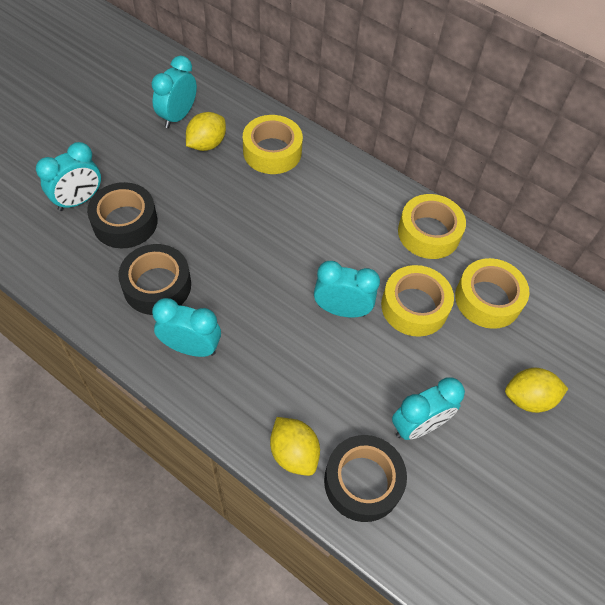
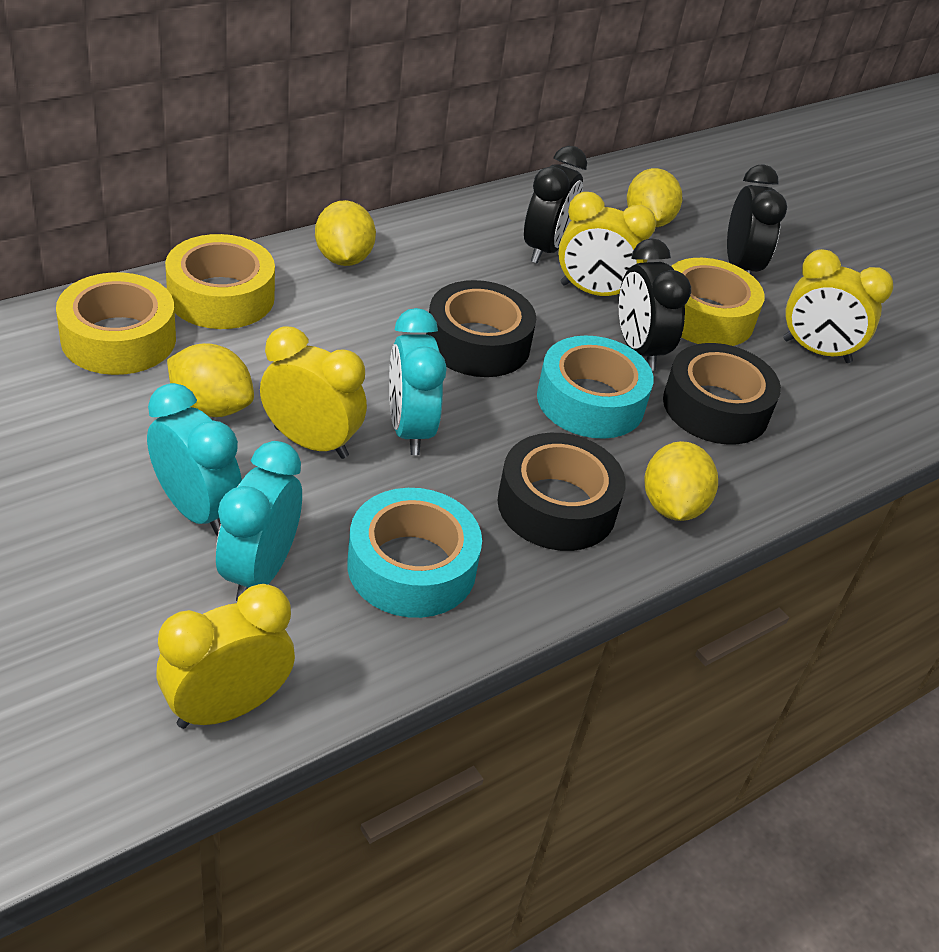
black clock: 0 -> 3
turquoise clock: 5 -> 3
turquoise tape: 0 -> 2
yellow clock: 0 -> 4
yellow lemon: 3 -> 4
yellow tape: 4 -> 3

